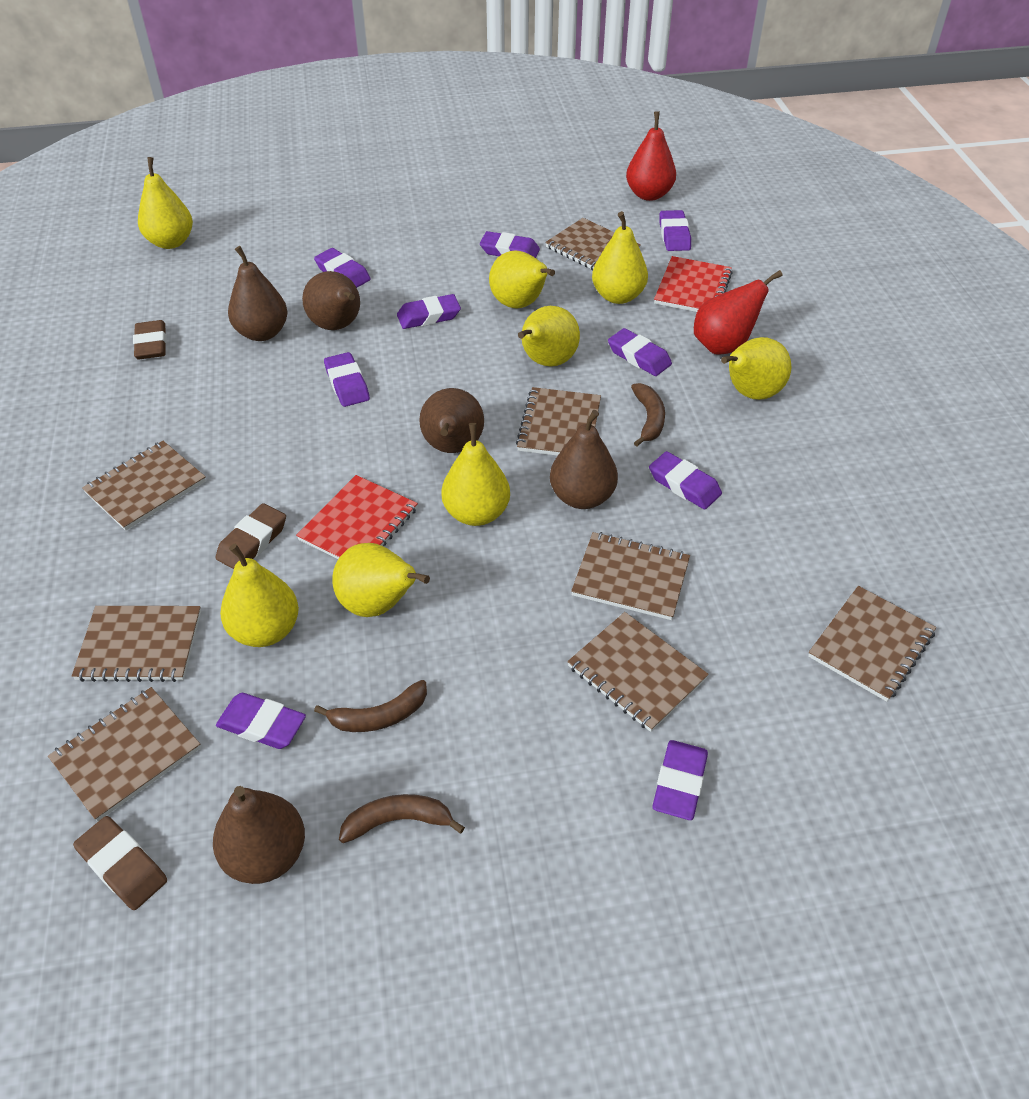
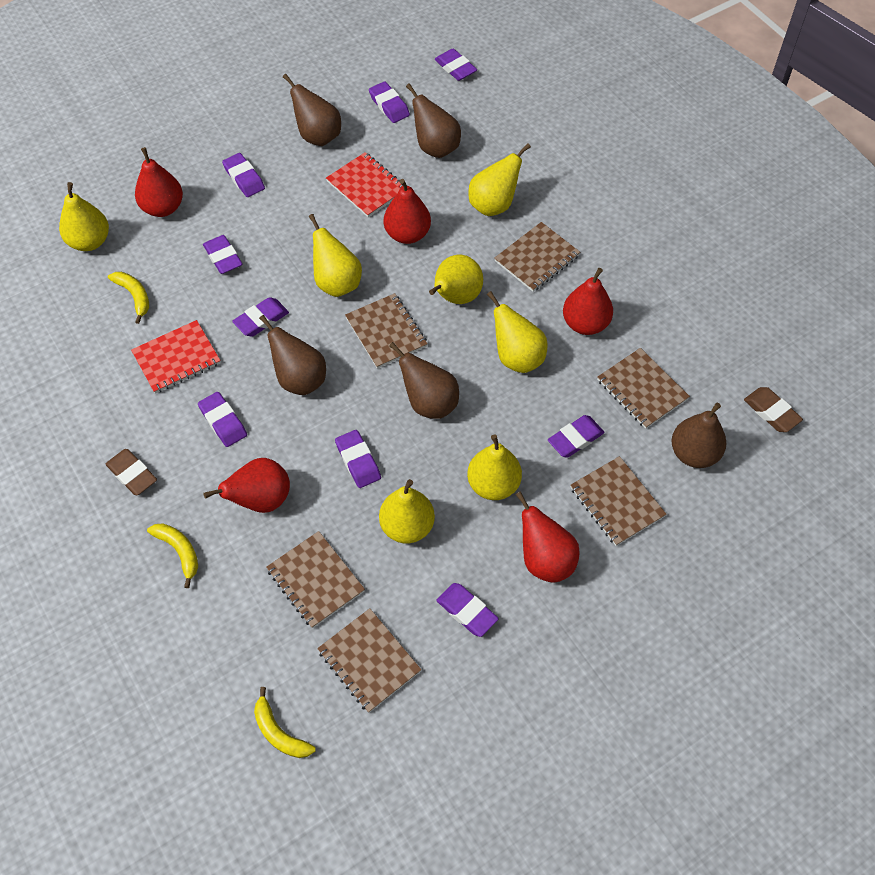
brown banana: 3 -> 0
brown eraser: 3 -> 2
brown notebook: 8 -> 6
red pear: 2 -> 5
yellow banana: 0 -> 3
yellow pear: 8 -> 7

